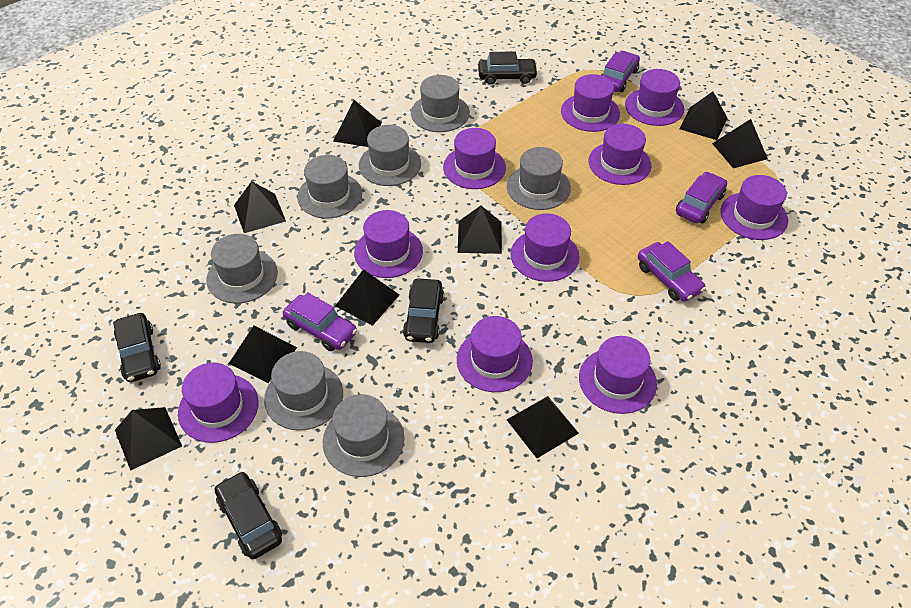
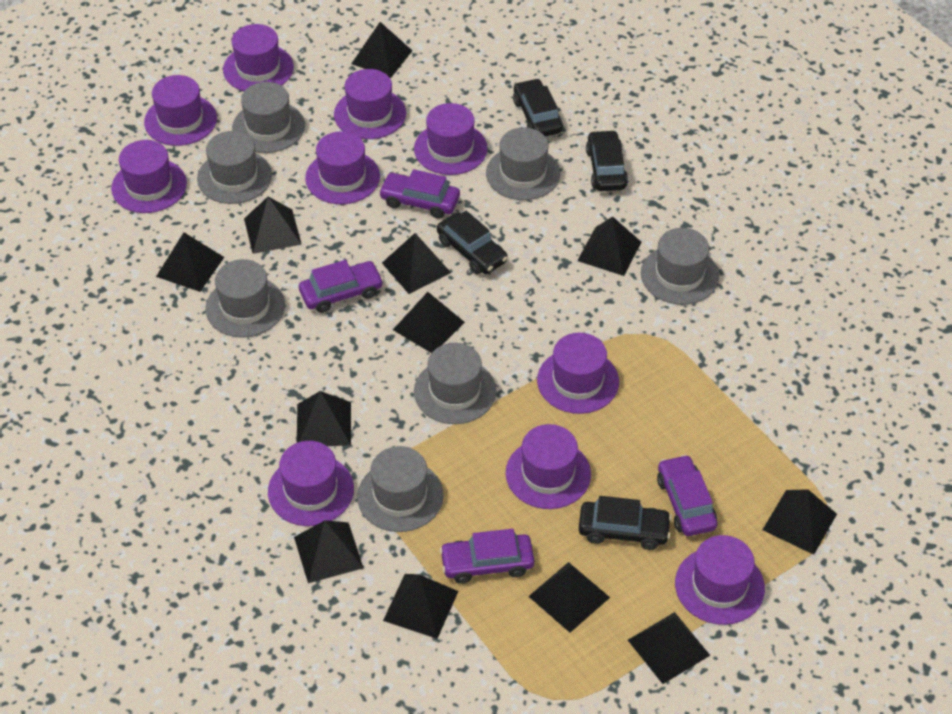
black pyramid: 9 -> 12

